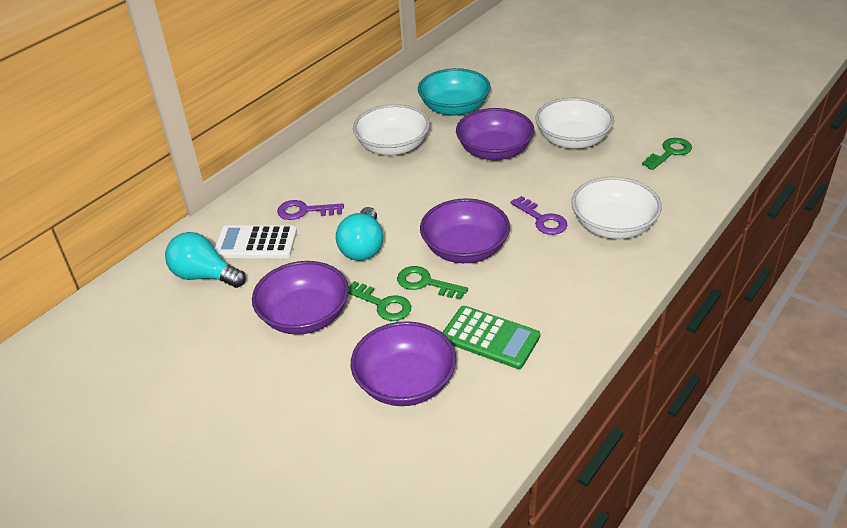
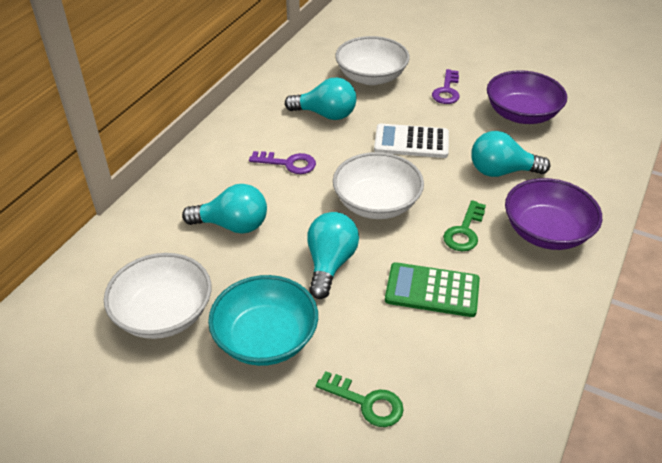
green key: 3 -> 2
purple bowl: 4 -> 2
turquoise light bulb: 2 -> 4

